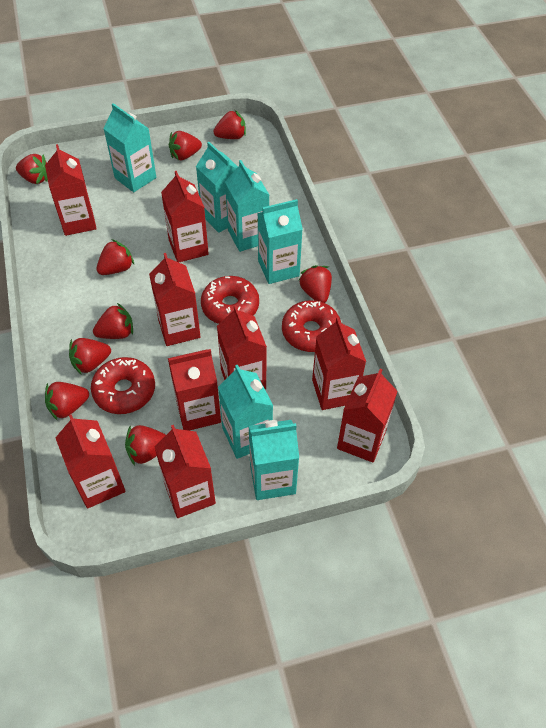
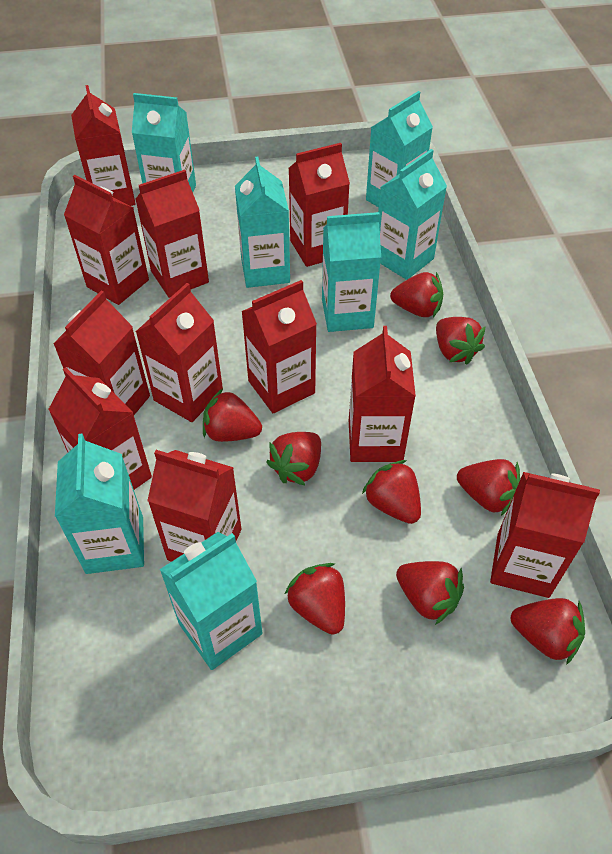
red carton: 9 -> 11
red donut: 3 -> 0
turquoise carton: 6 -> 7

